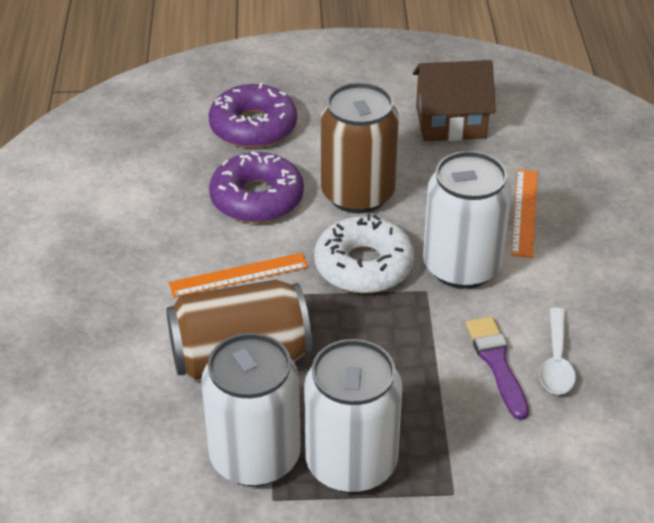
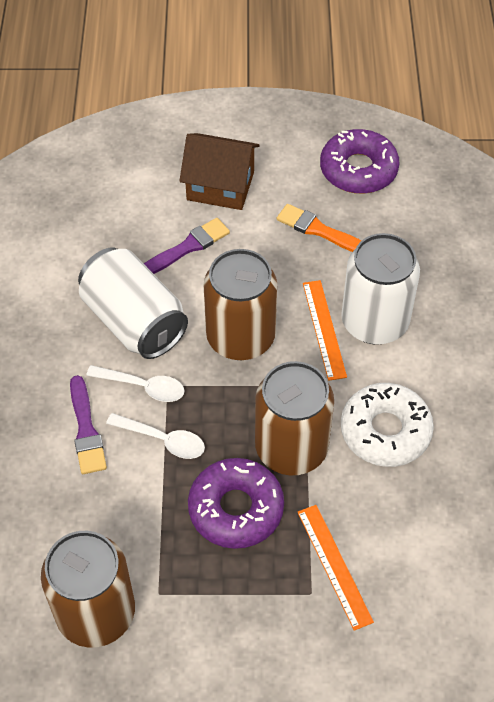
brown can: 2 -> 3
orange brush: 0 -> 1
purple brush: 1 -> 2
white can: 3 -> 2
white spoon: 1 -> 2

